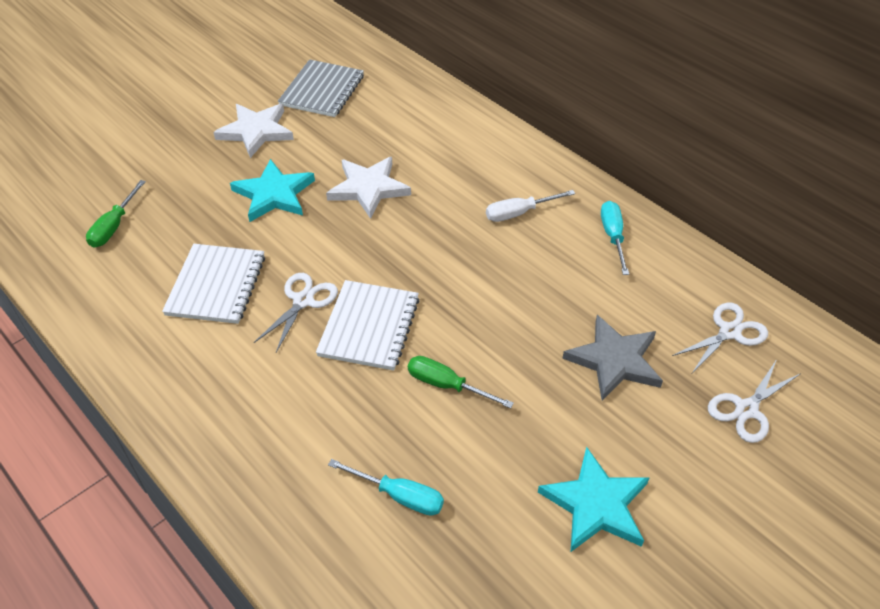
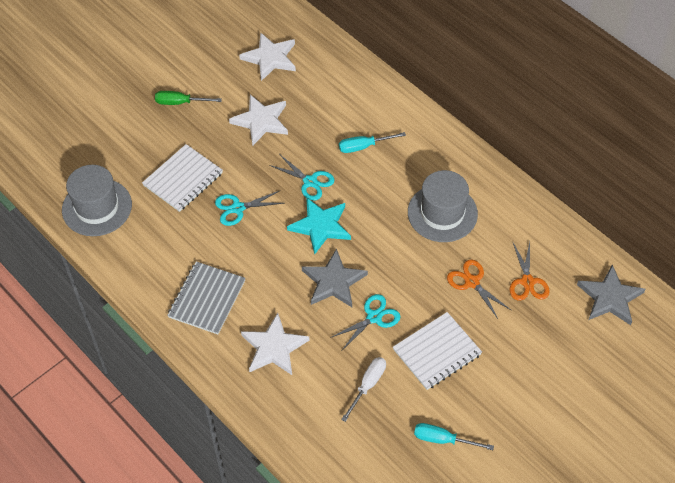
green screwdriver: 2 -> 1
grey hat: 0 -> 2
grey star: 1 -> 2
orange scissors: 0 -> 2
turquoise scissors: 0 -> 3
turquoise star: 2 -> 1
white scissors: 3 -> 0
white star: 2 -> 3

